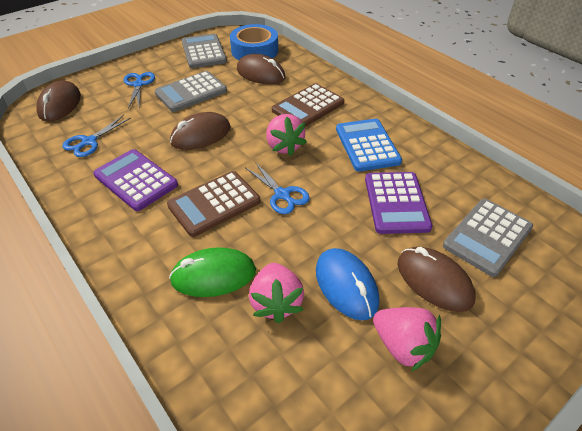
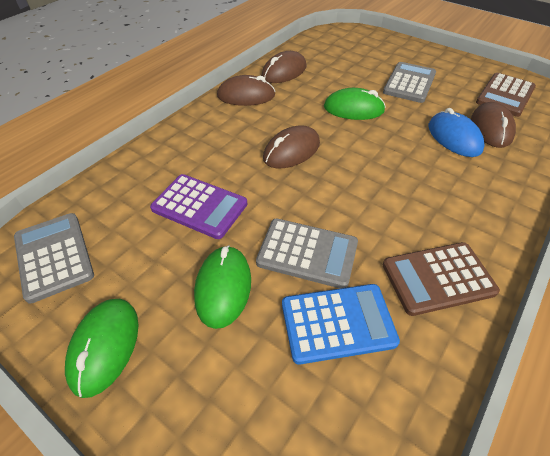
blue scissors: 3 -> 0
blue tape: 1 -> 0
green mouse: 1 -> 3
pink strawberry: 3 -> 0
purple calculator: 2 -> 1

